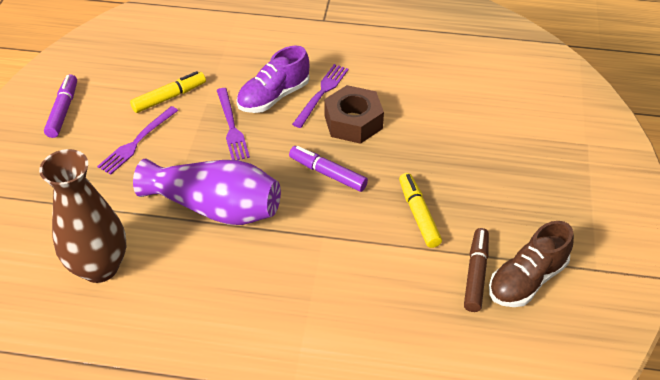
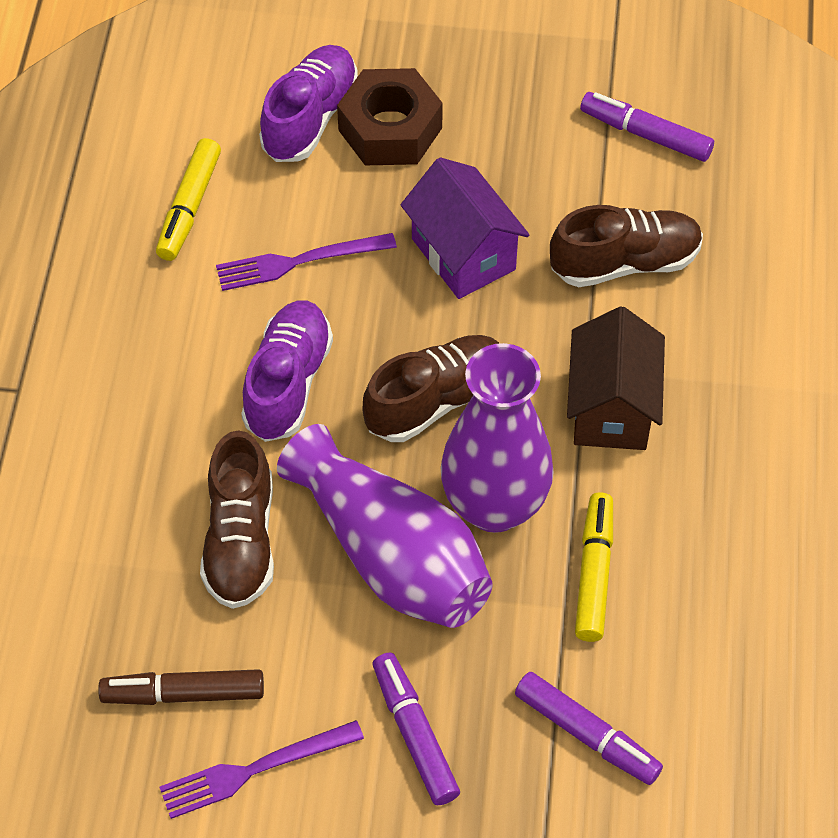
brown house: 0 -> 1
brown shoe: 1 -> 3
brown vase: 1 -> 0
purple fork: 3 -> 2
purple house: 0 -> 1
purple marker: 2 -> 3
purple shoe: 1 -> 2
purple vase: 1 -> 2

